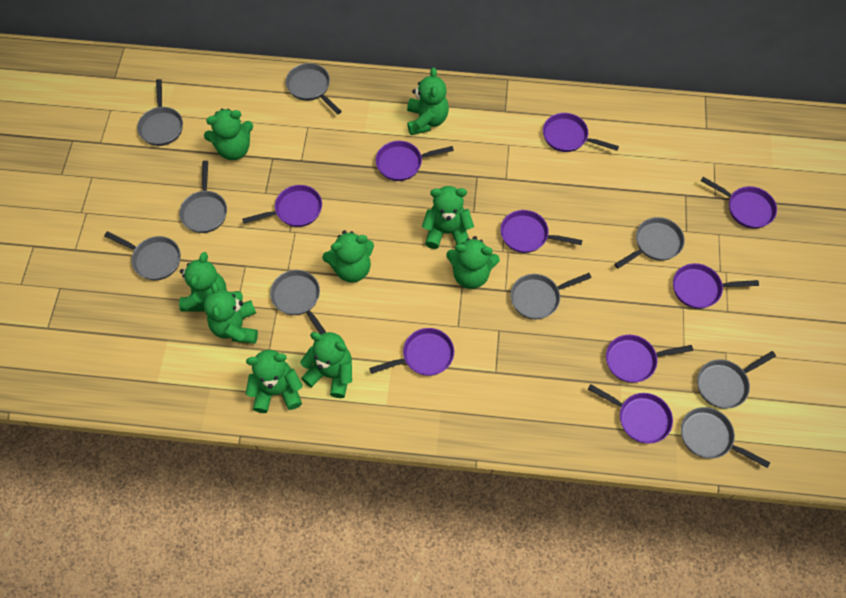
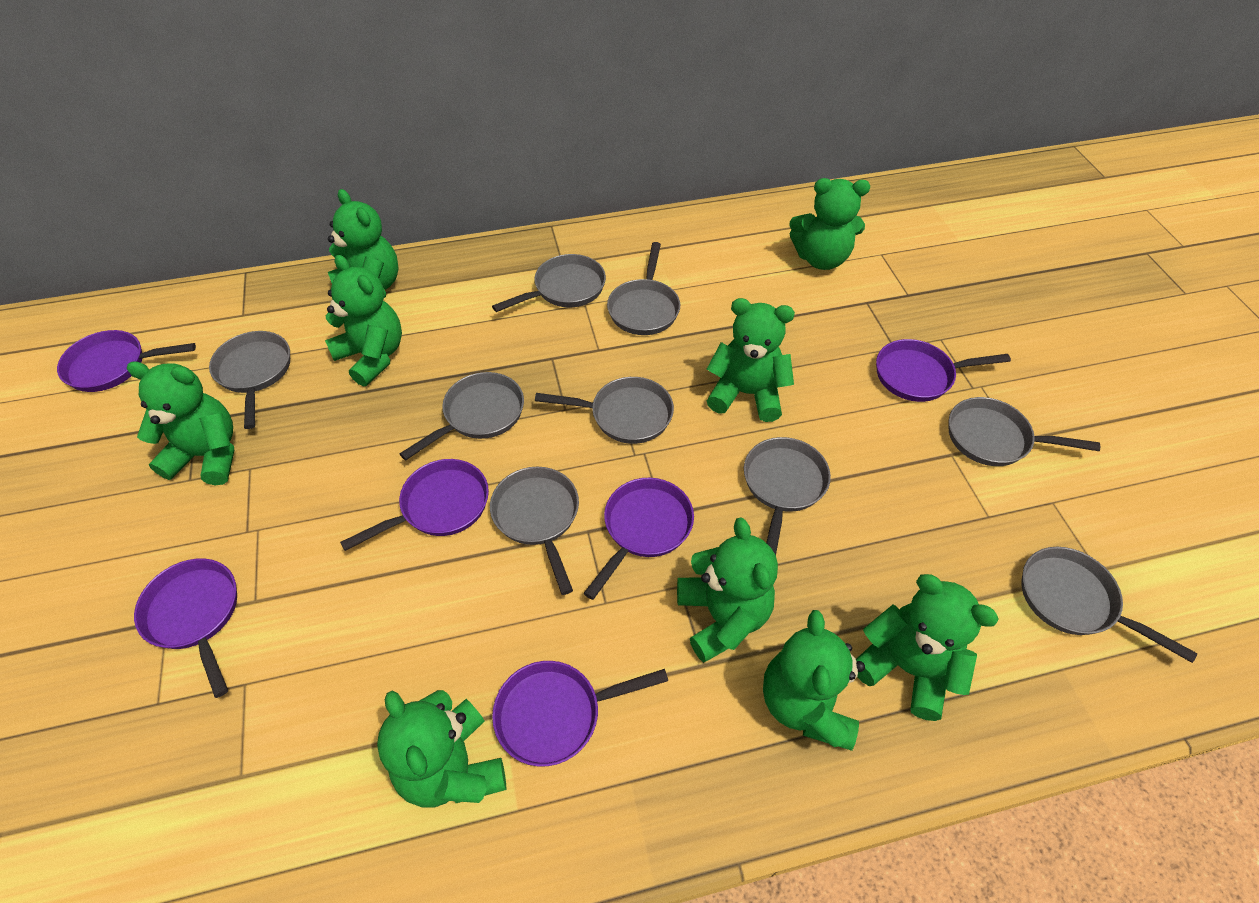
purple pan: 9 -> 6

